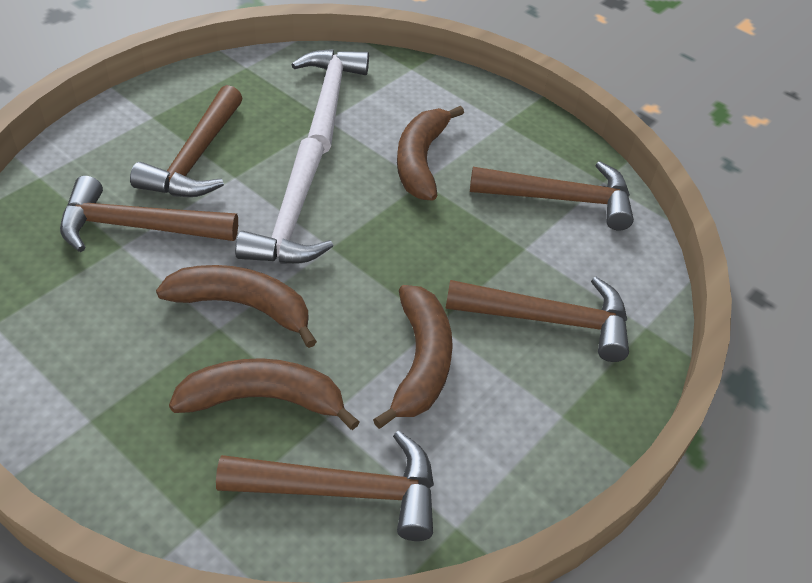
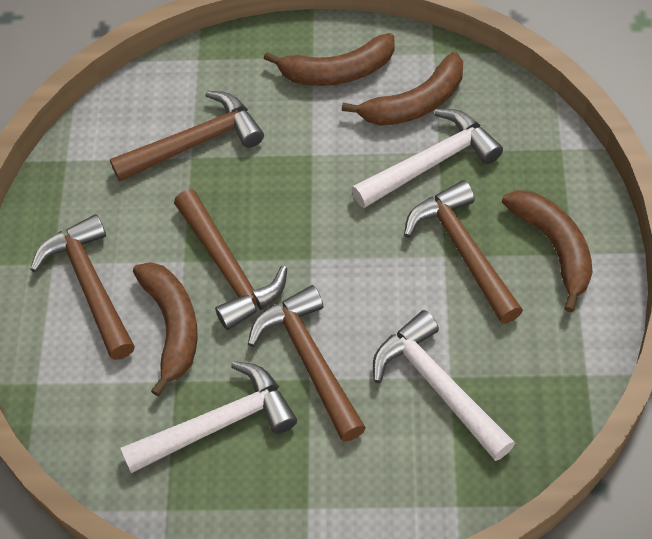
white hammer: 2 -> 3

